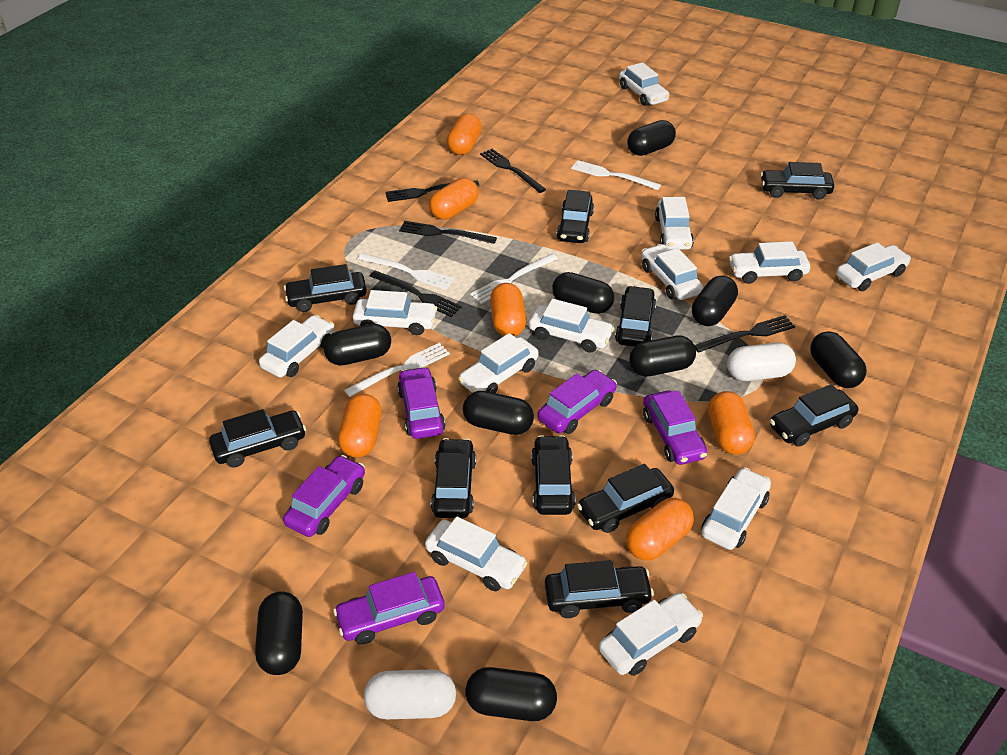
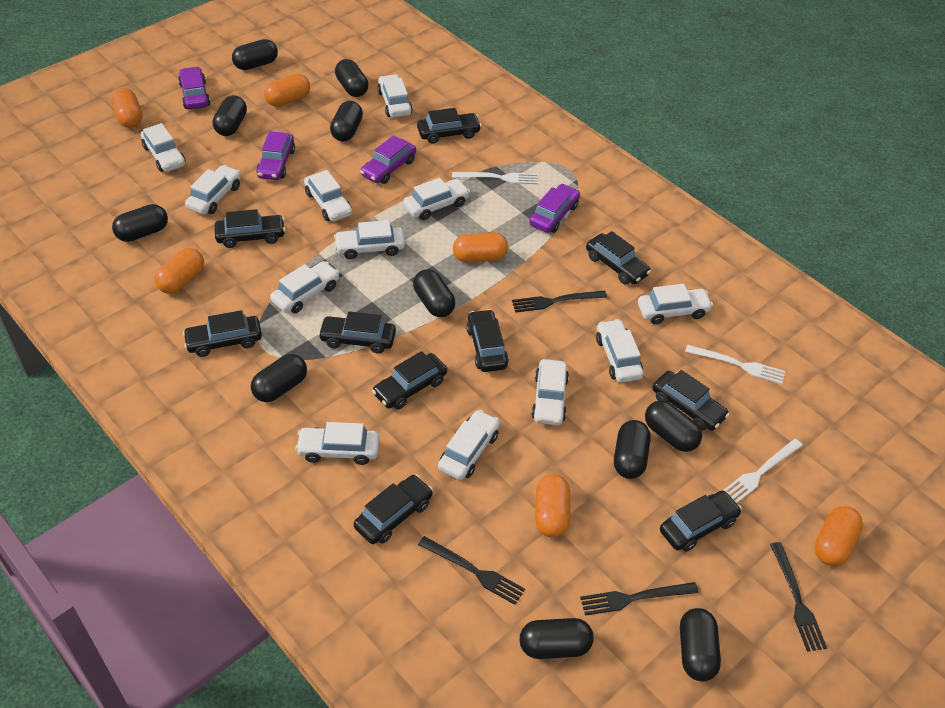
black capsule: 9 -> 11
black fork: 5 -> 4
purple car: 5 -> 4
white capsule: 2 -> 0
white fork: 4 -> 3

